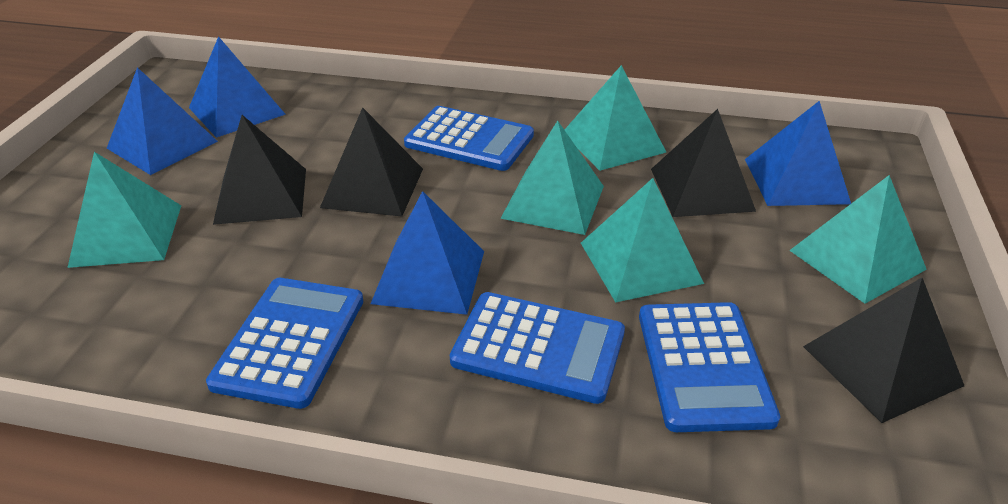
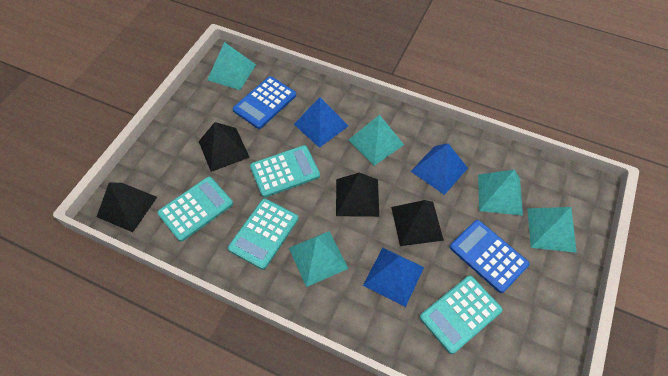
blue calculator: 4 -> 2
blue pyramid: 4 -> 3
turquoise calculator: 0 -> 4

